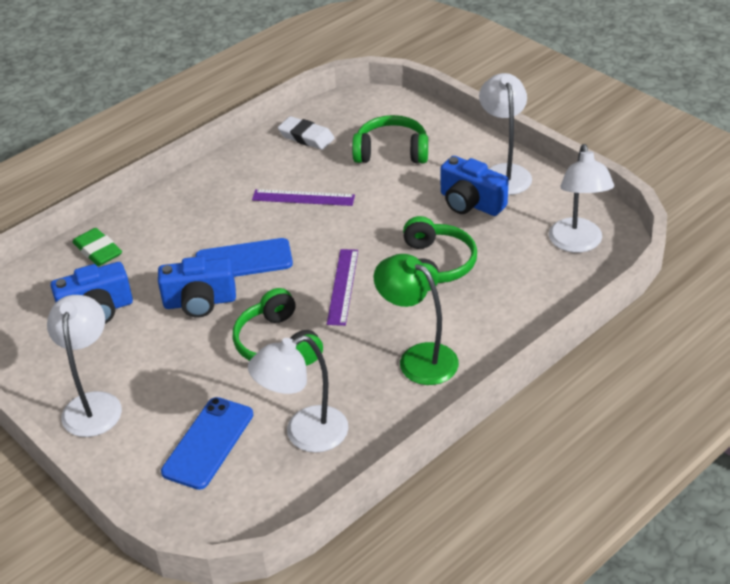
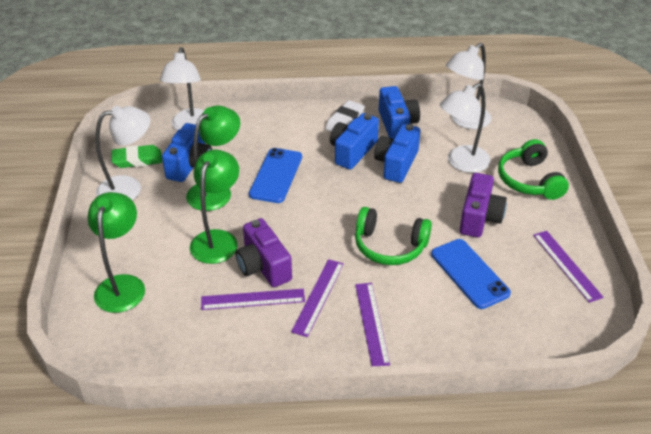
blue camera: 3 -> 4
green headphones: 3 -> 2
green lamp: 1 -> 3
purple camera: 0 -> 2
purple ruler: 2 -> 4

